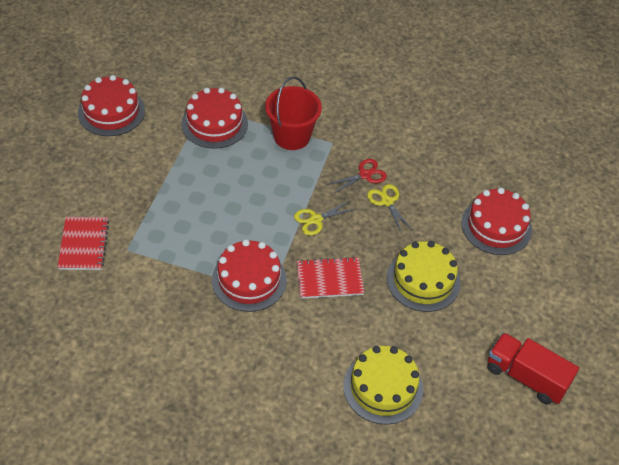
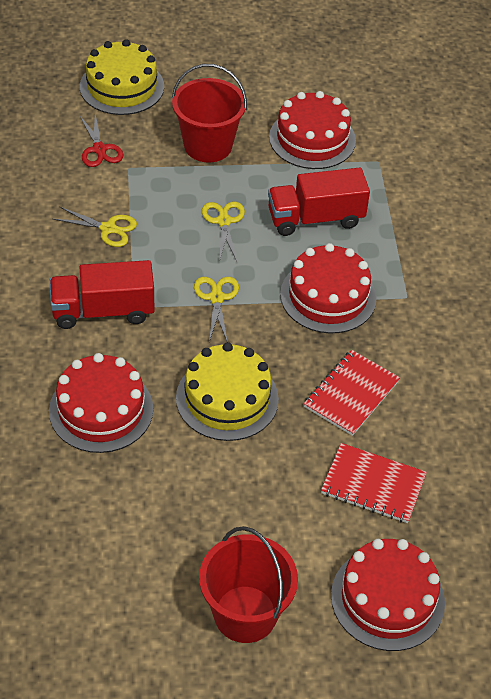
red bucket: 1 -> 2
red truck: 1 -> 2
yellow scissors: 2 -> 3

